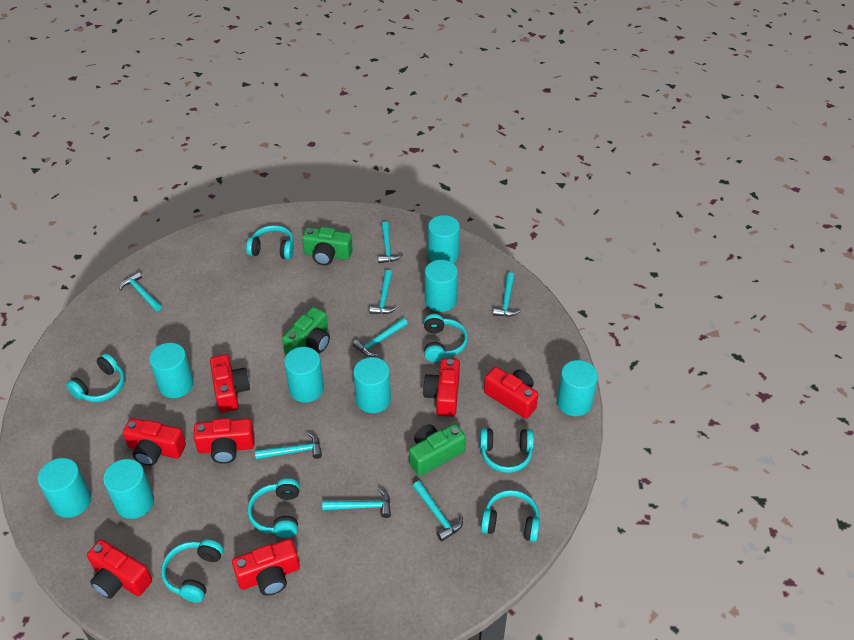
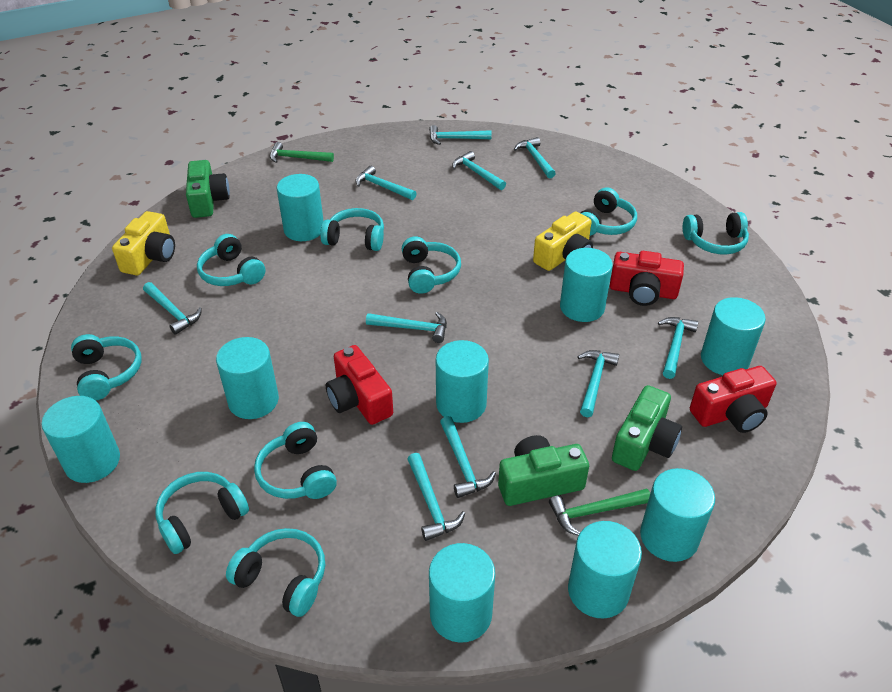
green hammer: 0 -> 2
red camera: 7 -> 3
turquoise cylinder: 8 -> 9
turquoise hammer: 8 -> 10
turquoise headphones: 7 -> 9
yellow camera: 0 -> 2

